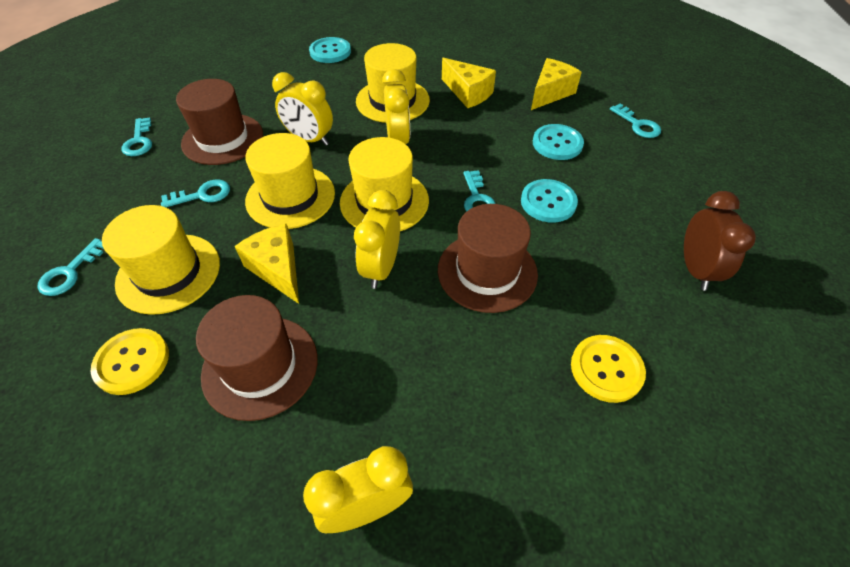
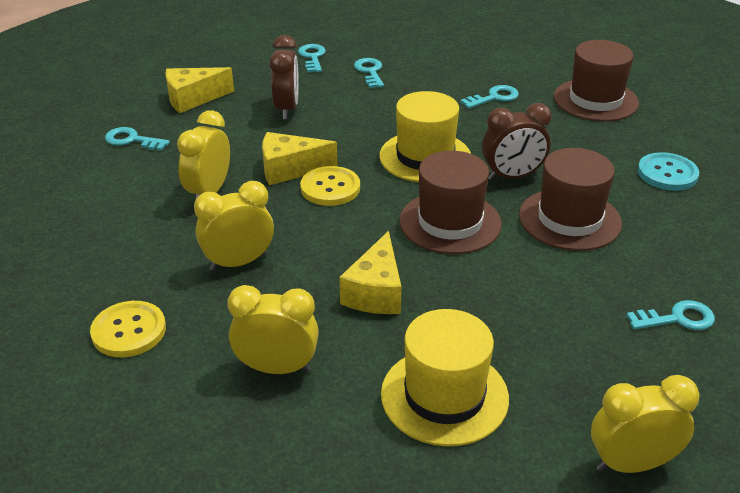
brown clock: 1 -> 2
turquoise button: 3 -> 1
yellow hat: 4 -> 2

